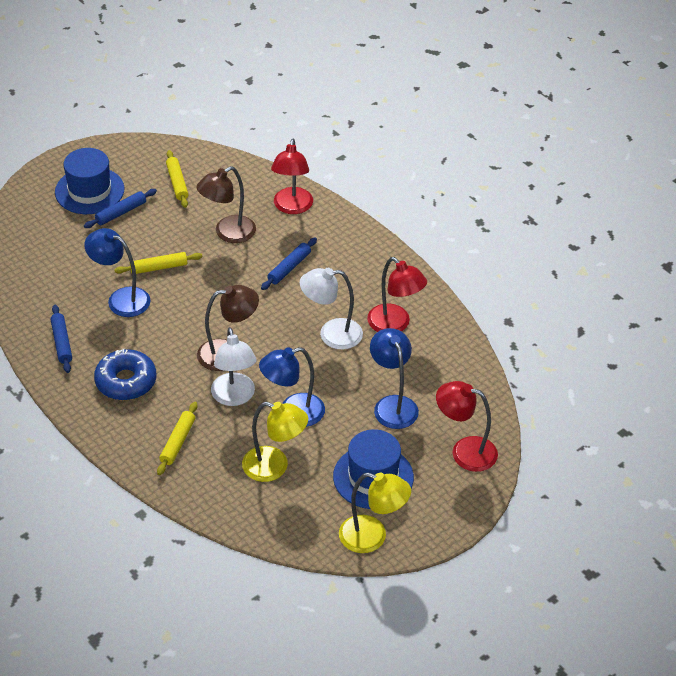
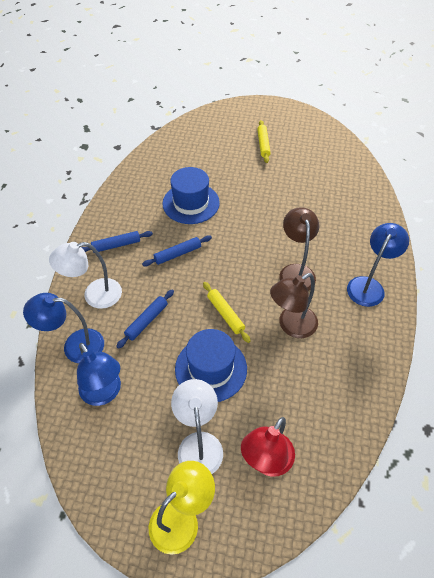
blue donut: 1 -> 0
red lamp: 3 -> 1
yellow lamp: 2 -> 1
yellow rolling pin: 3 -> 2

